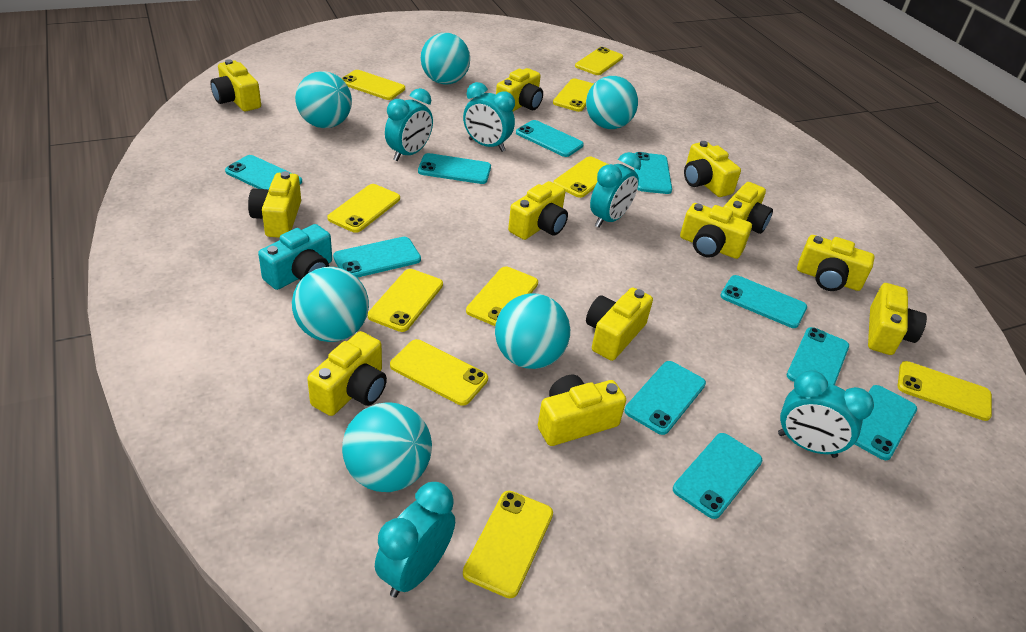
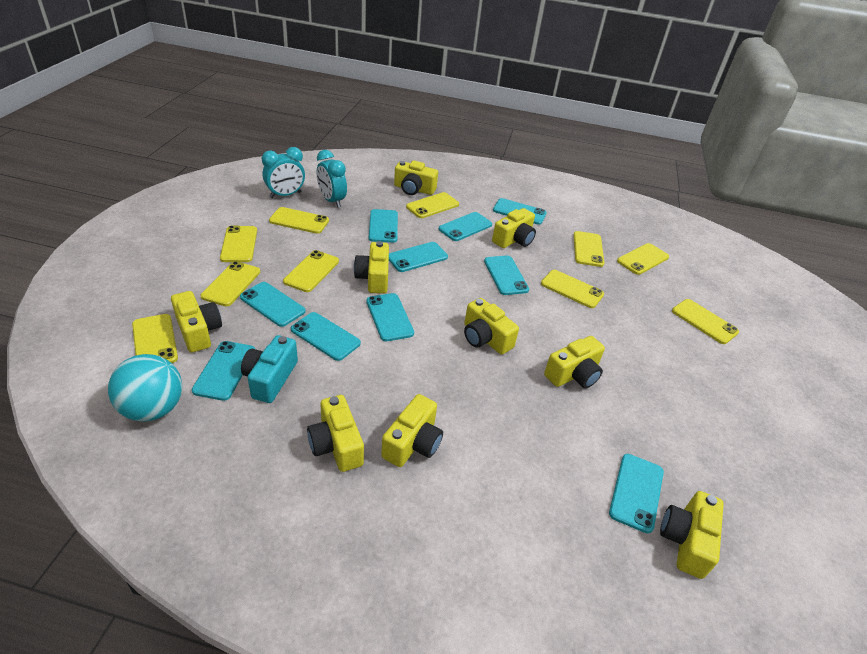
turquoise ball: 6 -> 1
turquoise clock: 5 -> 2
yellow camera: 12 -> 9

